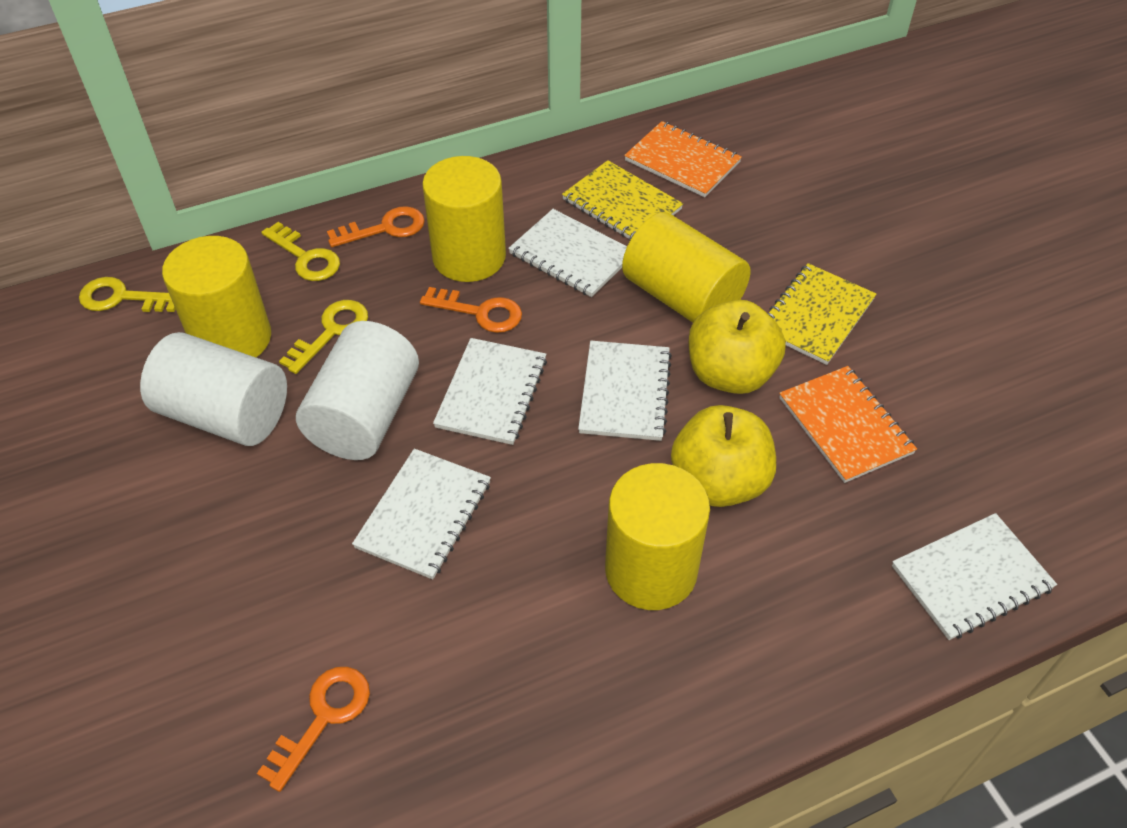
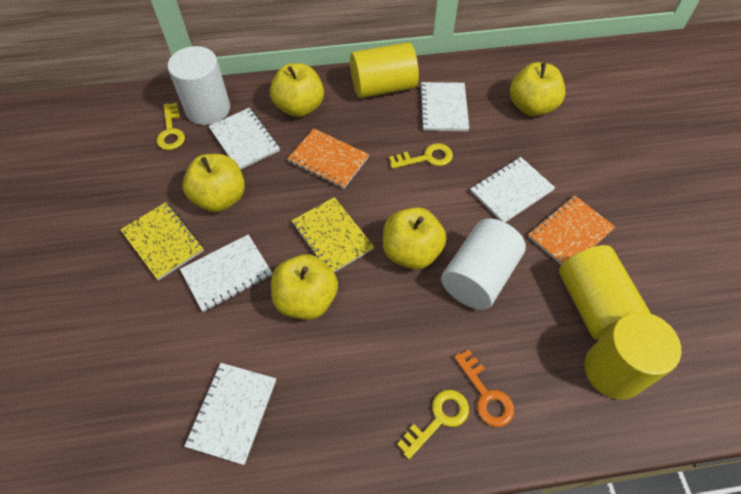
orange key: 3 -> 1
yellow apple: 2 -> 5
yellow cylinder: 4 -> 3

